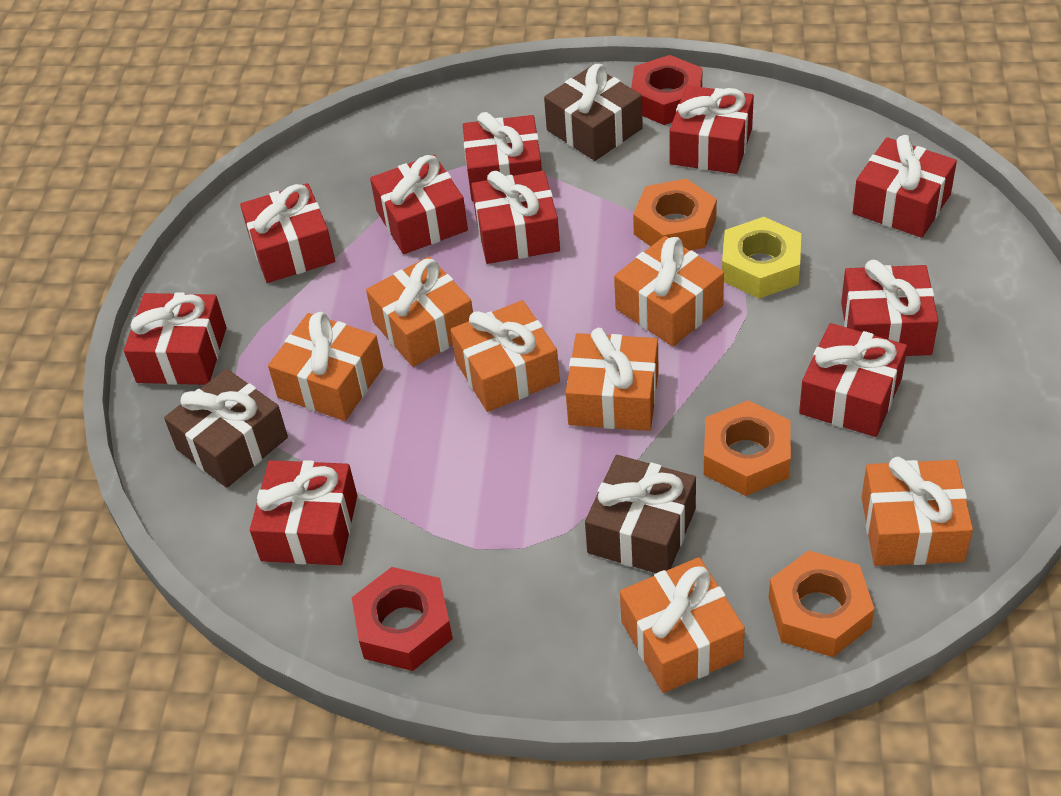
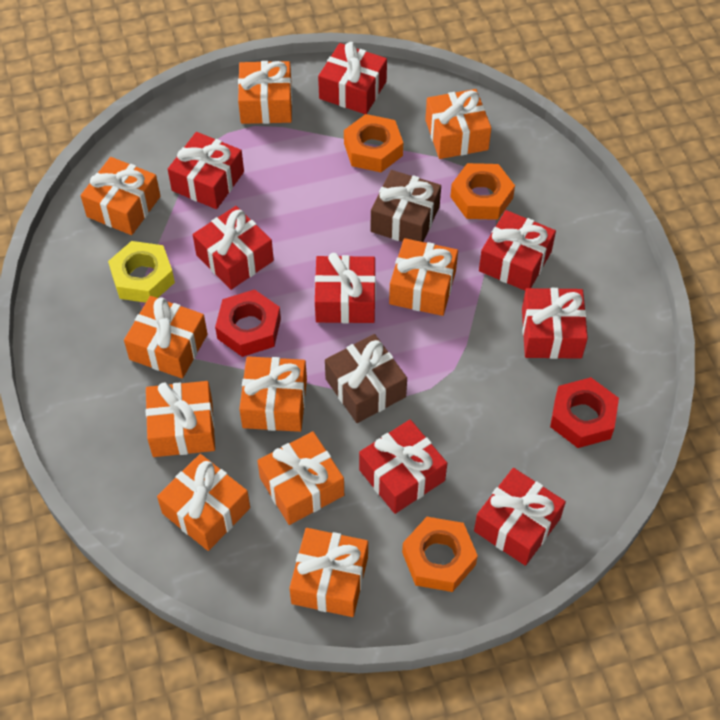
brown gift: 3 -> 2
orange gift: 7 -> 10
red gift: 10 -> 8

